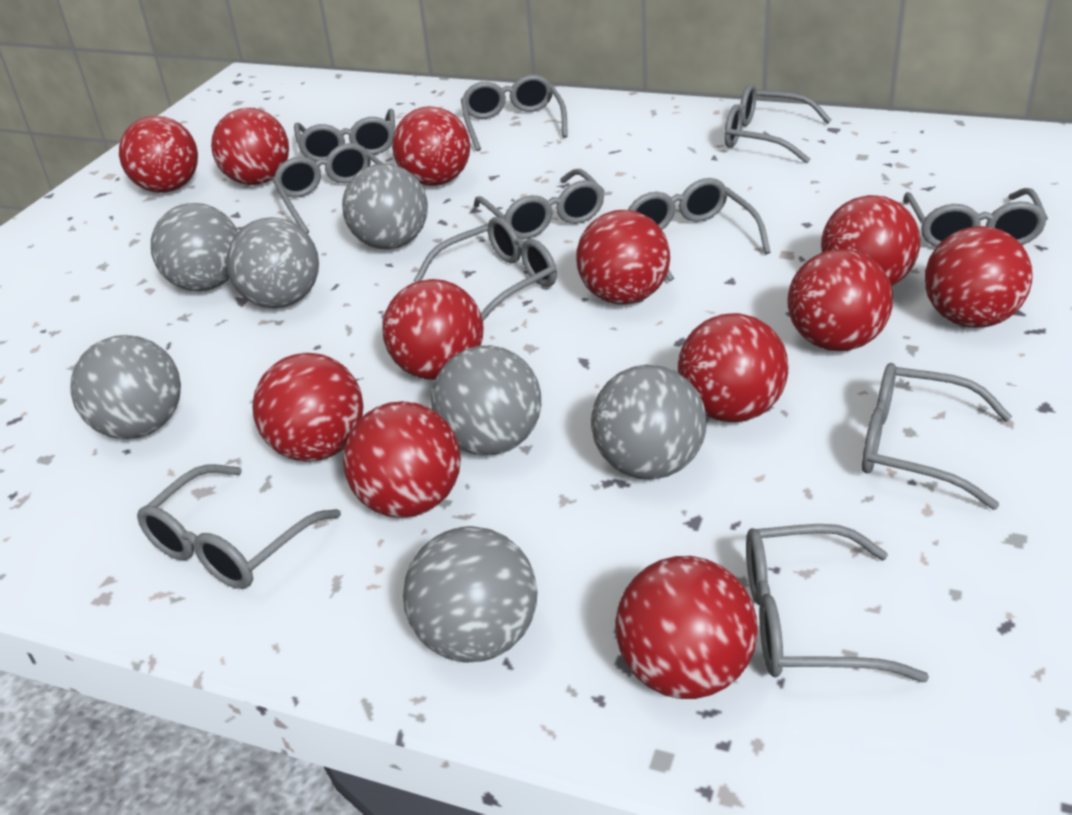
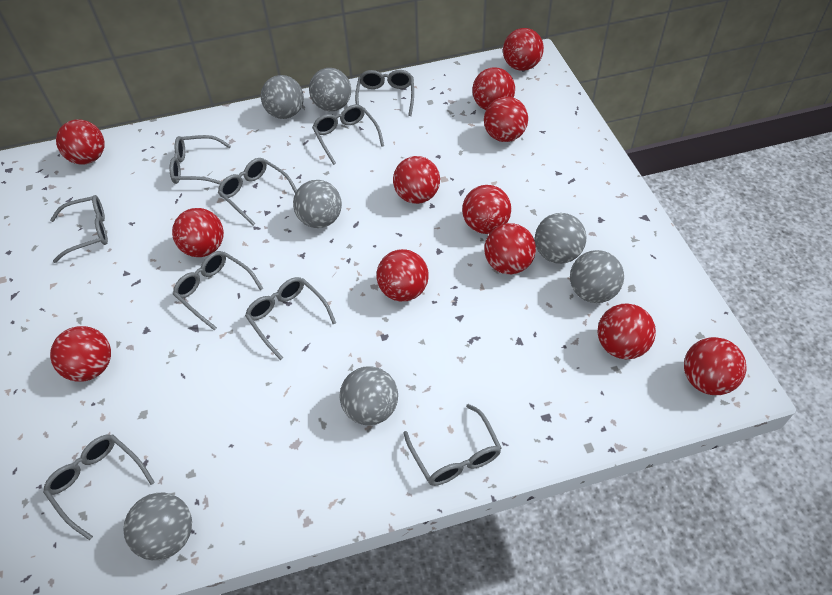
grey glasses: 11 -> 9

